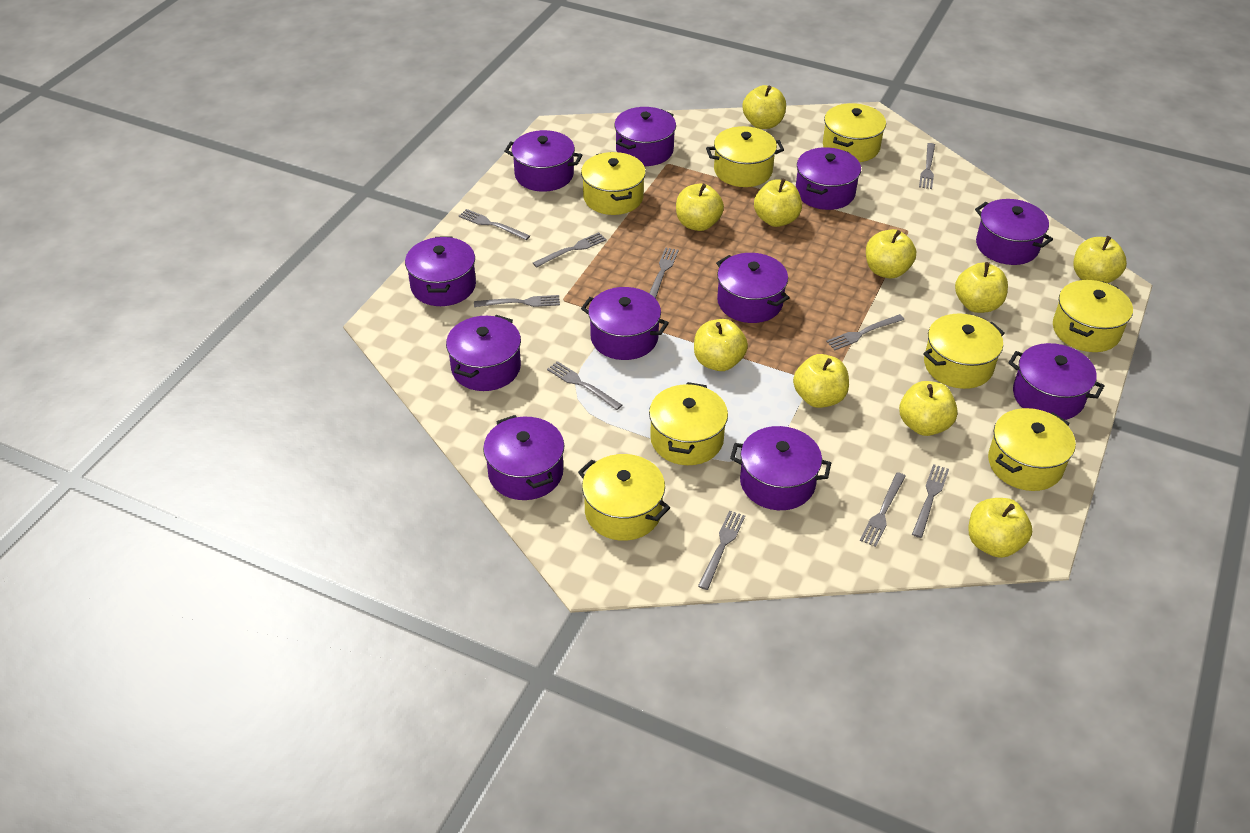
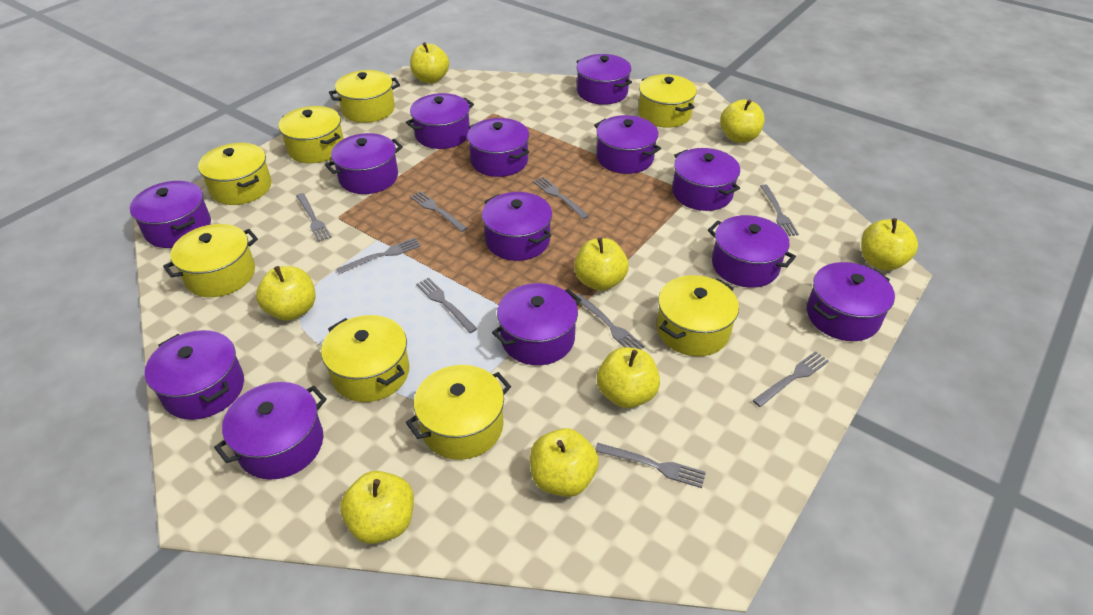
grey fork: 10 -> 9
purple pot: 11 -> 13
yellow apple: 10 -> 8

